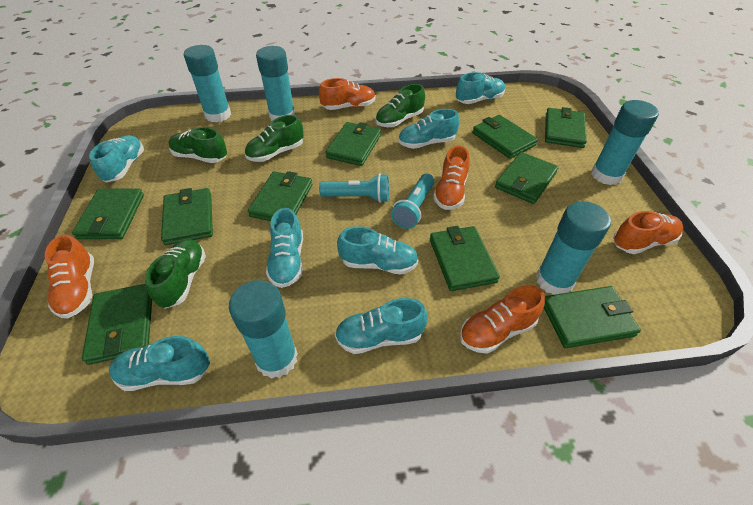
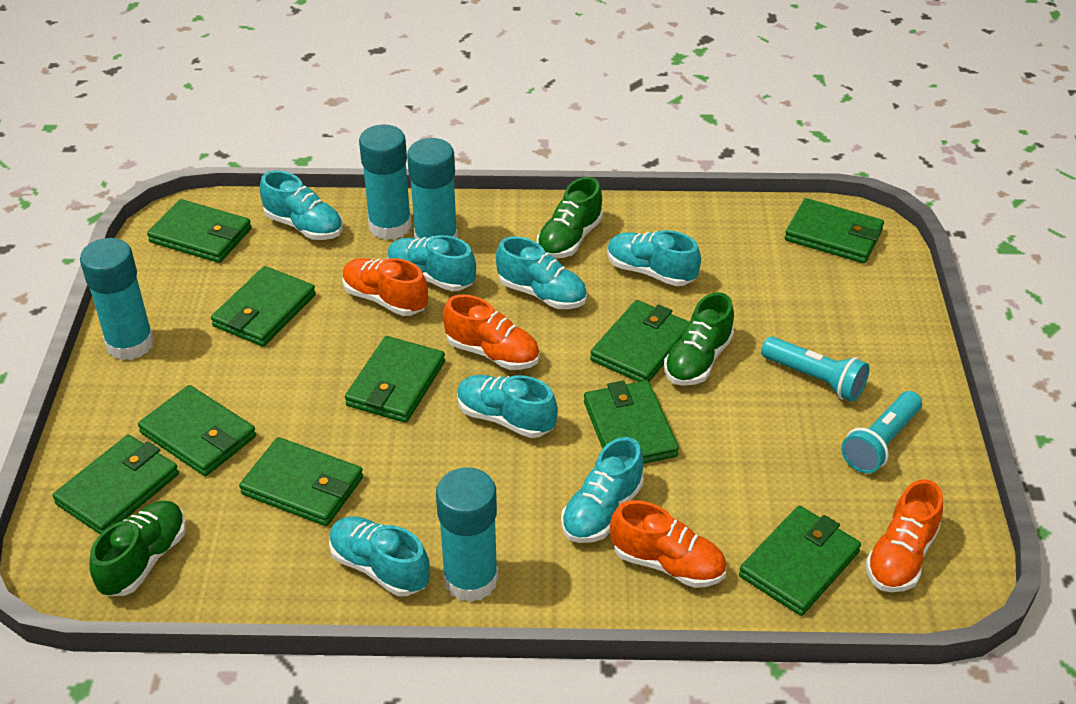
green shoe: 4 -> 3
orange shoe: 5 -> 4
turquoise glue stick: 5 -> 4

